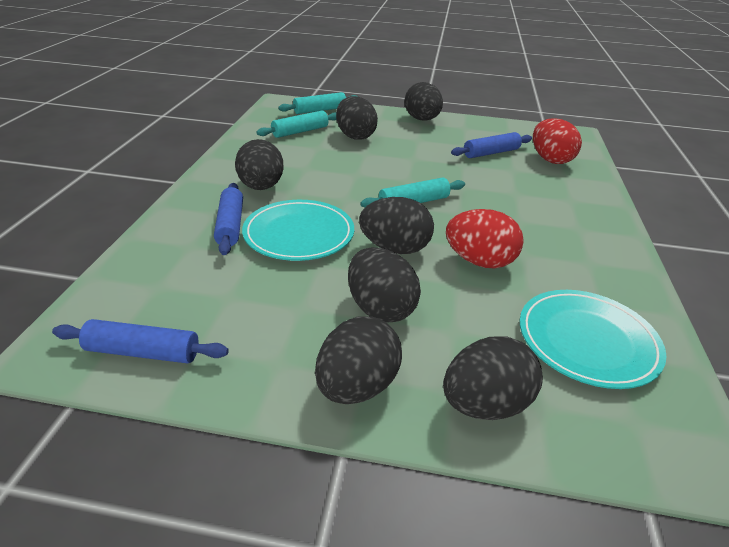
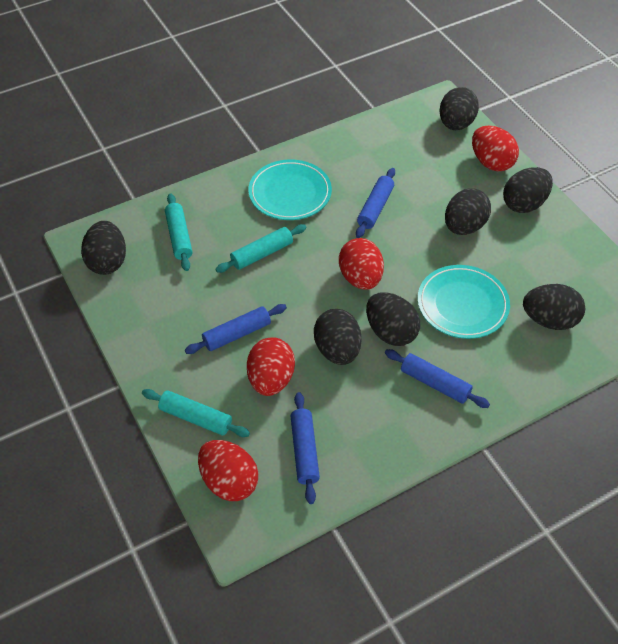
blue rolling pin: 3 -> 4
red egg: 2 -> 4

